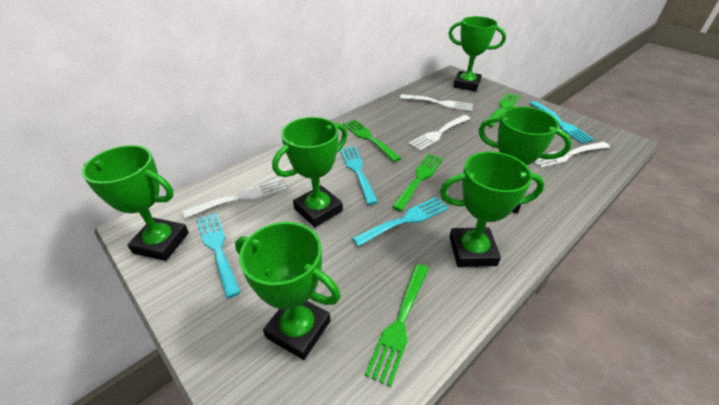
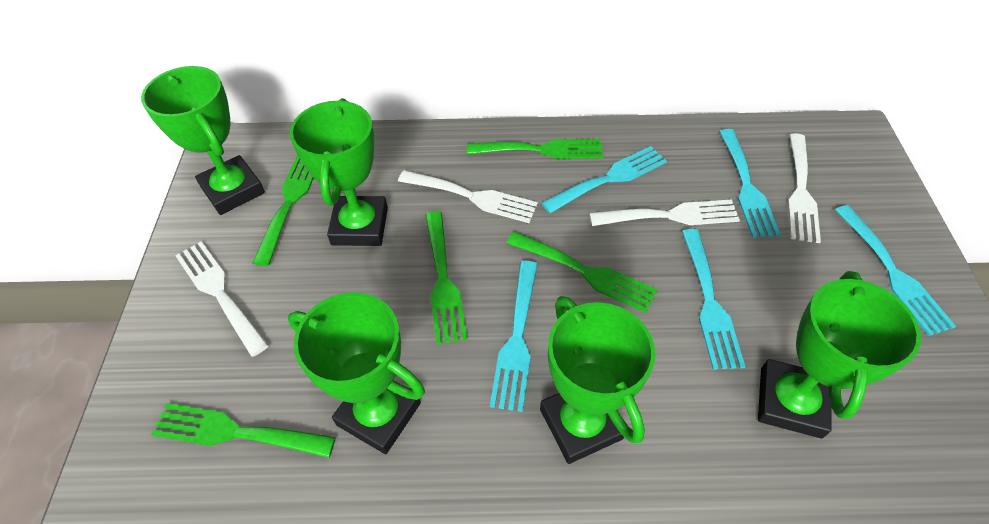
green fork: 4 -> 5
green trophy: 6 -> 5
turquoise fork: 4 -> 5

